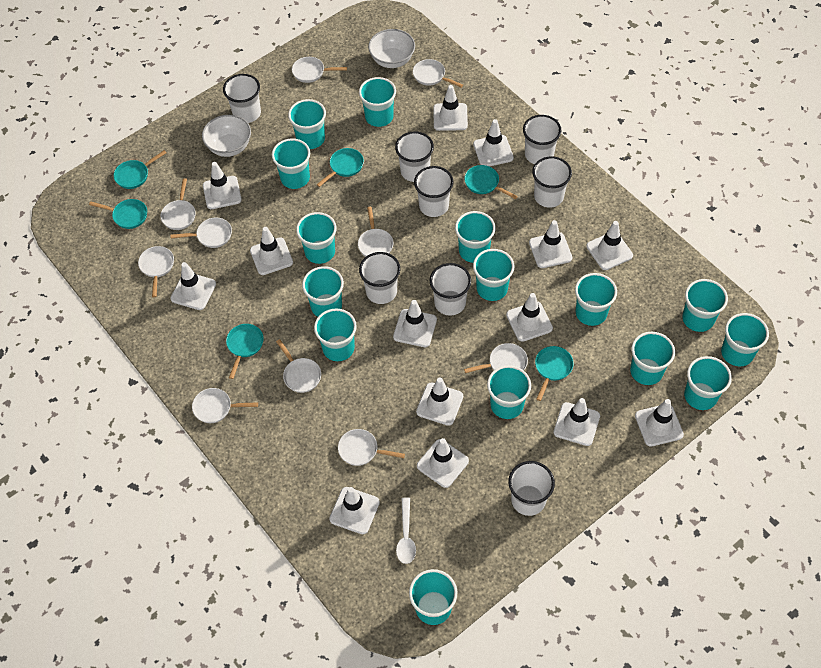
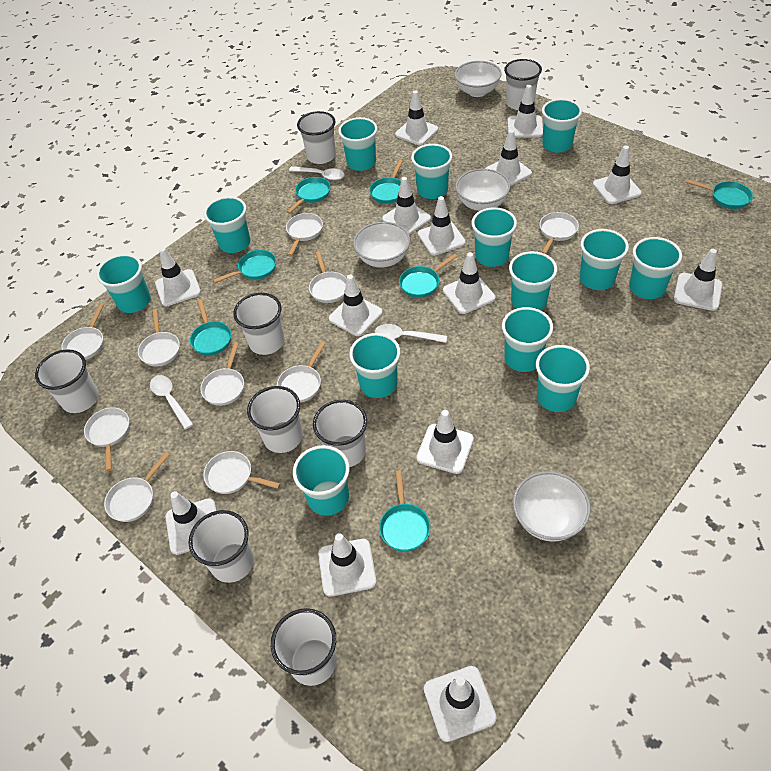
turquoise cup: 15 -> 13
turquoise pan: 6 -> 7
white bowl: 2 -> 4
white spoon: 1 -> 3

